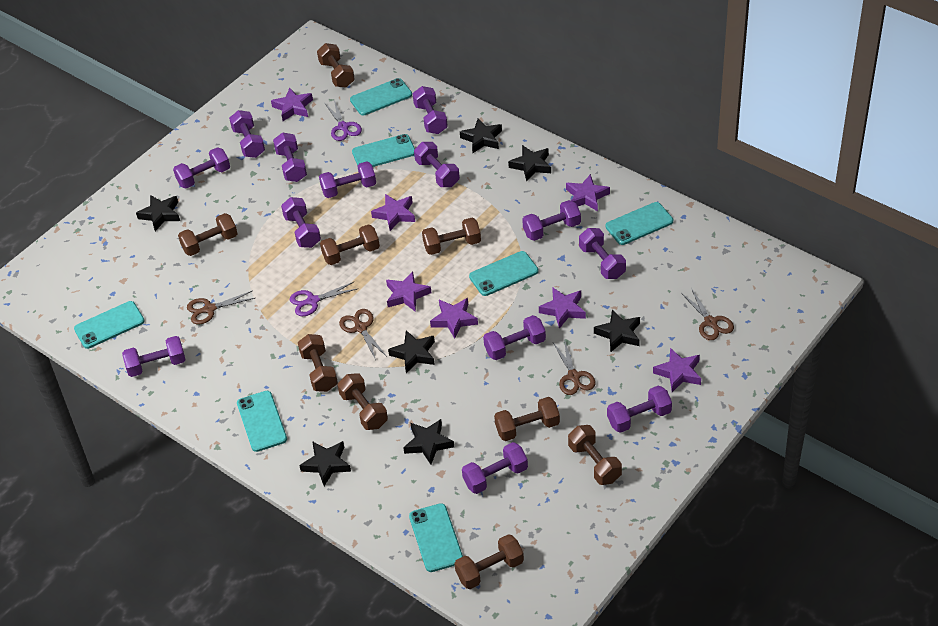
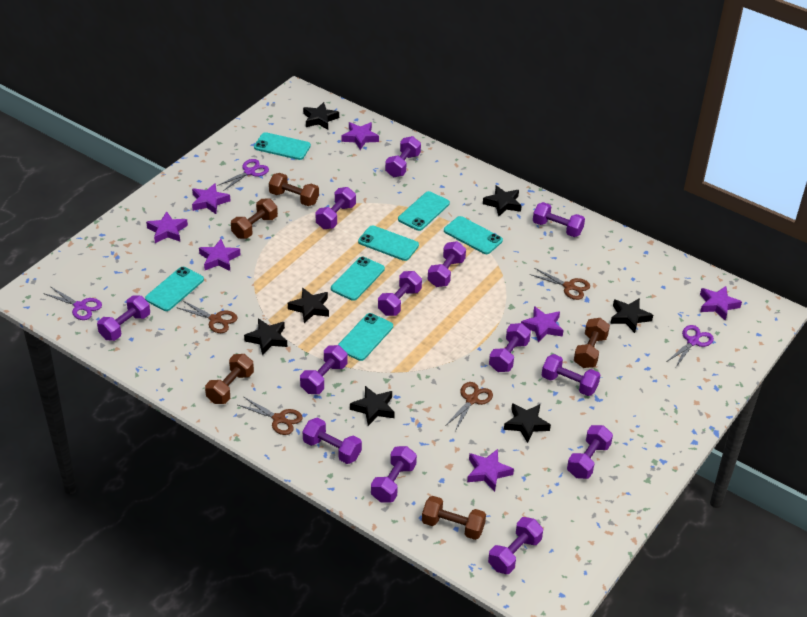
brown dumbbell: 9 -> 5
purple scissors: 2 -> 3

